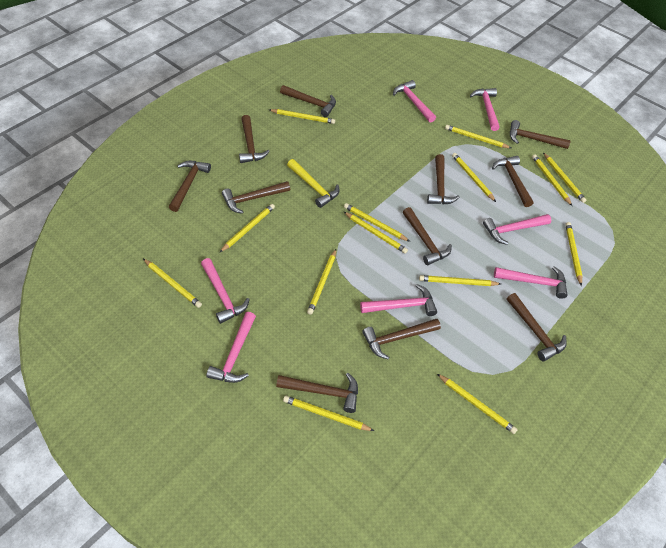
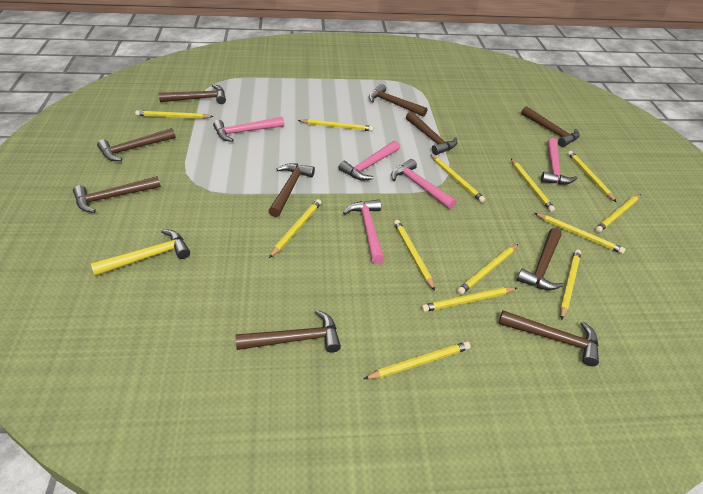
brown hammer: 11 -> 10
pink hammer: 7 -> 5
yellow pencil: 14 -> 13

